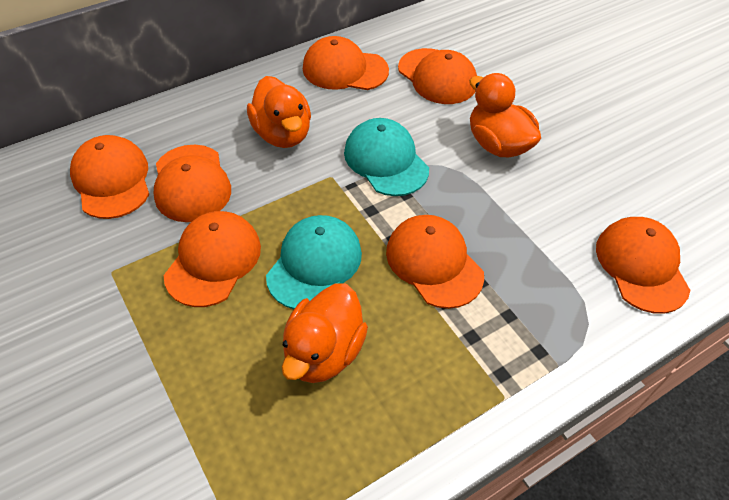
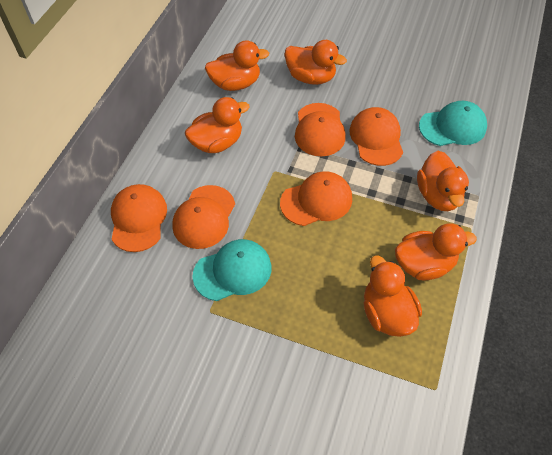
orange cap: 7 -> 5
orange duck: 3 -> 6

